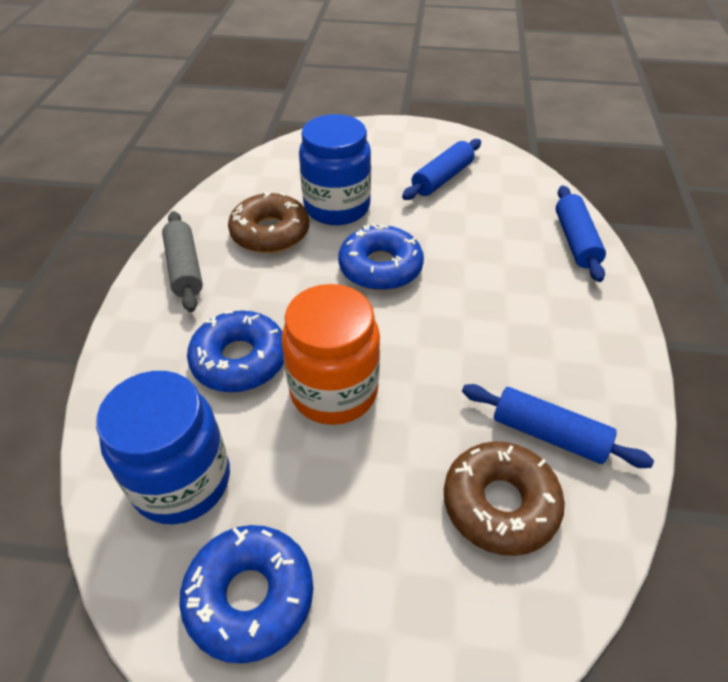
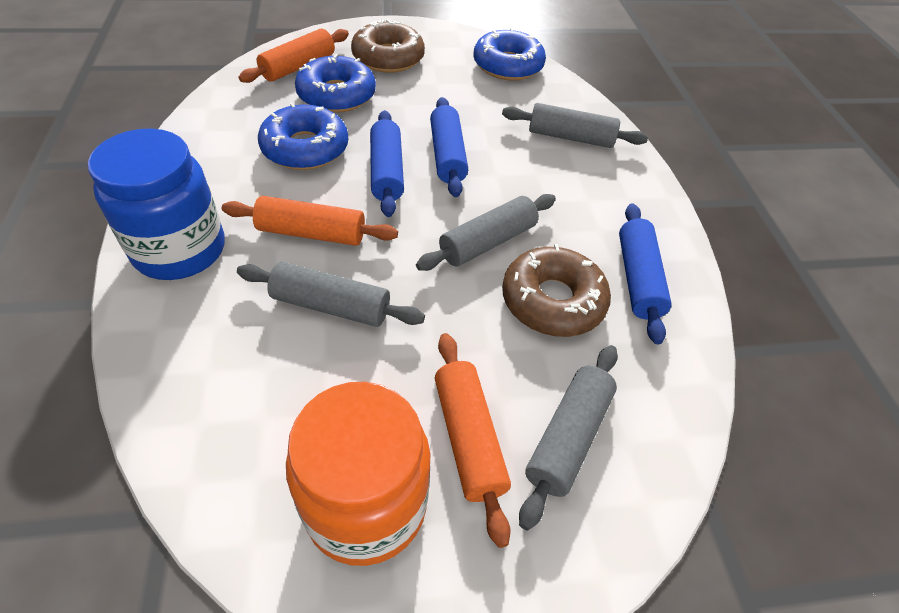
blue jar: 2 -> 1
grey rolling pin: 1 -> 4
orange rolling pin: 0 -> 3

